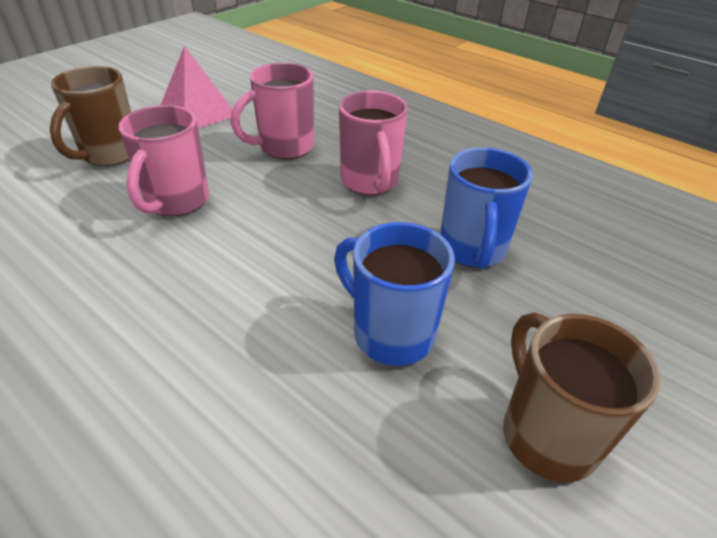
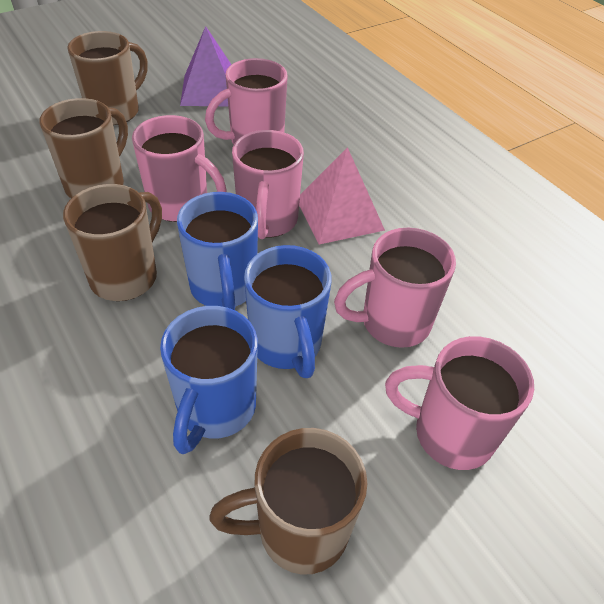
blue mug: 2 -> 3
brown mug: 2 -> 4
pink mug: 3 -> 5
purple pyramid: 0 -> 1

